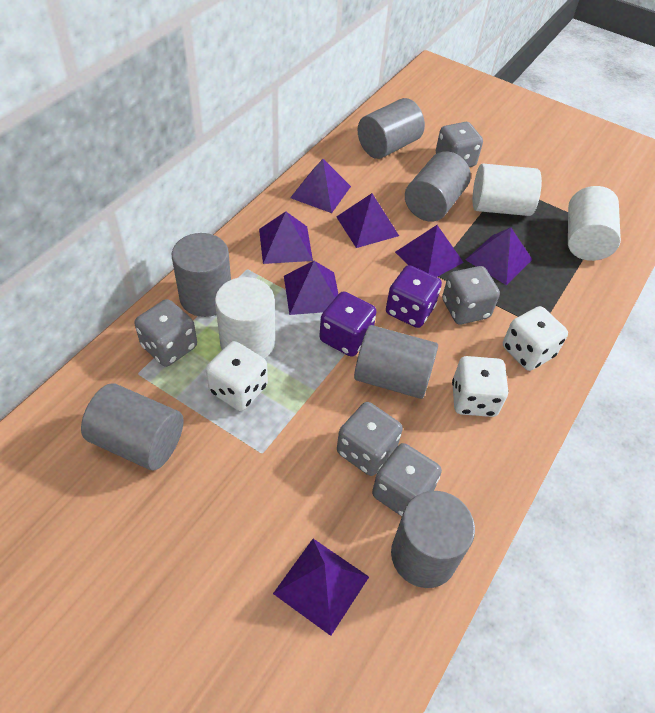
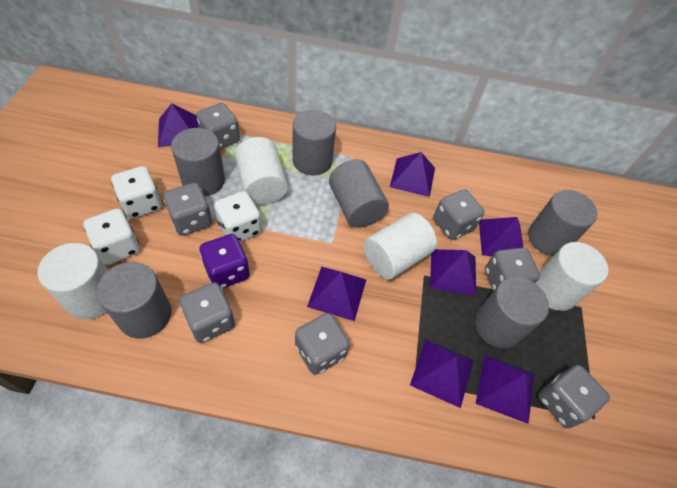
grey dice: 5 -> 7
purple dice: 2 -> 1
white cylinder: 3 -> 4

